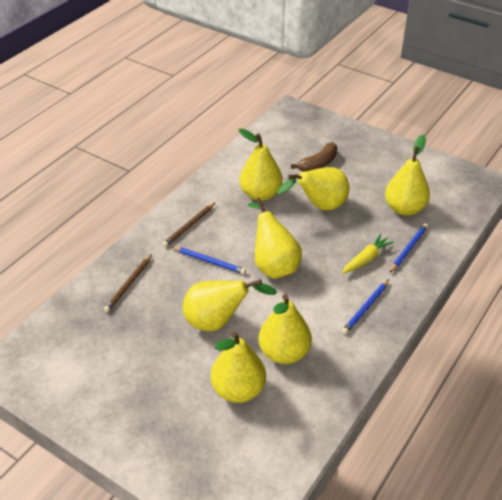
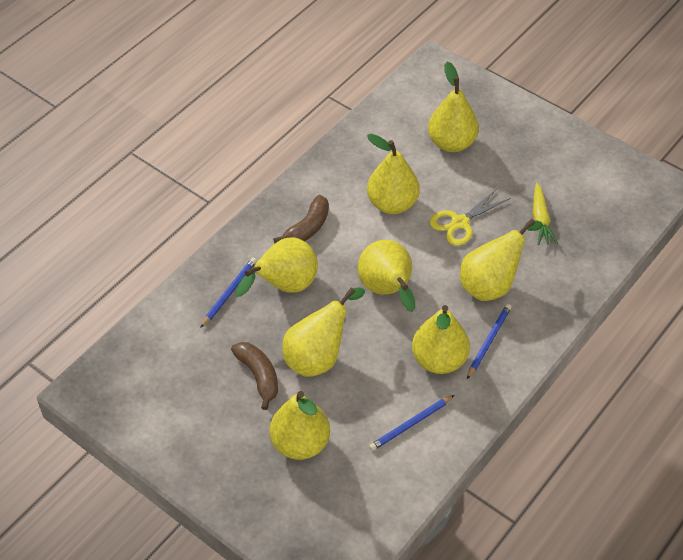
brown banana: 1 -> 2
brown pencil: 2 -> 0
yellow pear: 7 -> 8
yellow scissors: 0 -> 1

